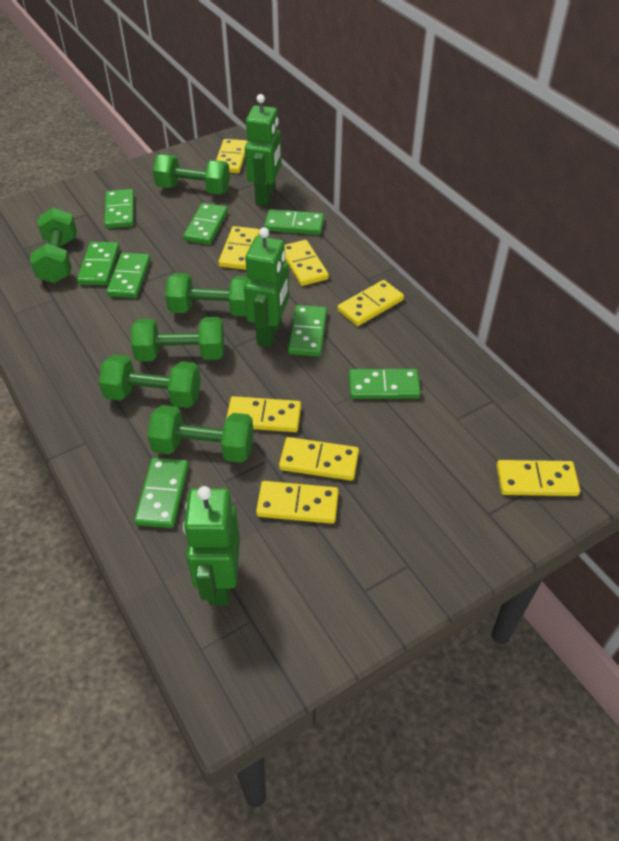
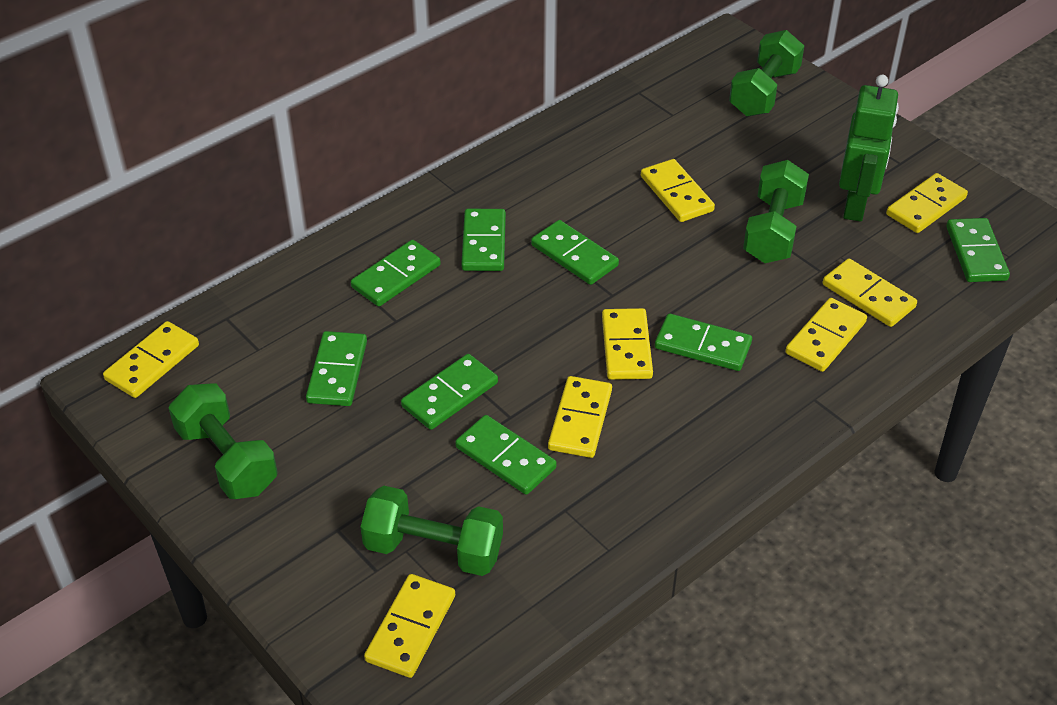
green dumbbell: 6 -> 4
green robot: 3 -> 1

